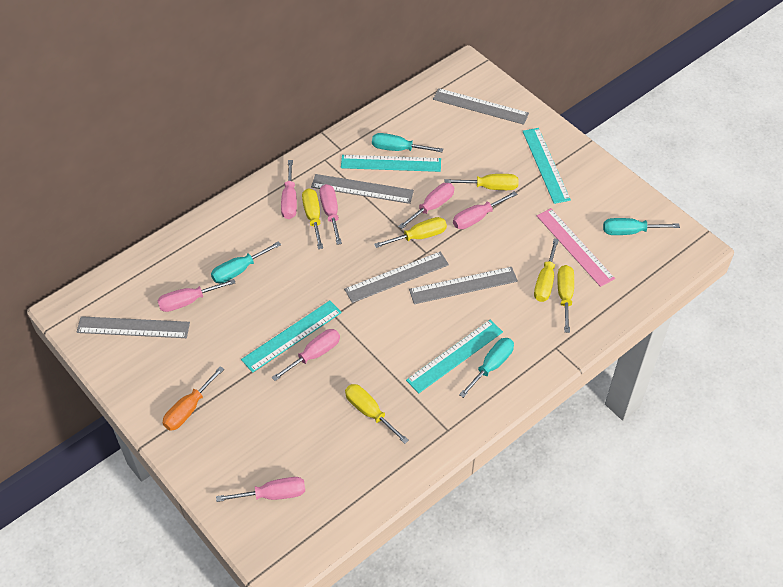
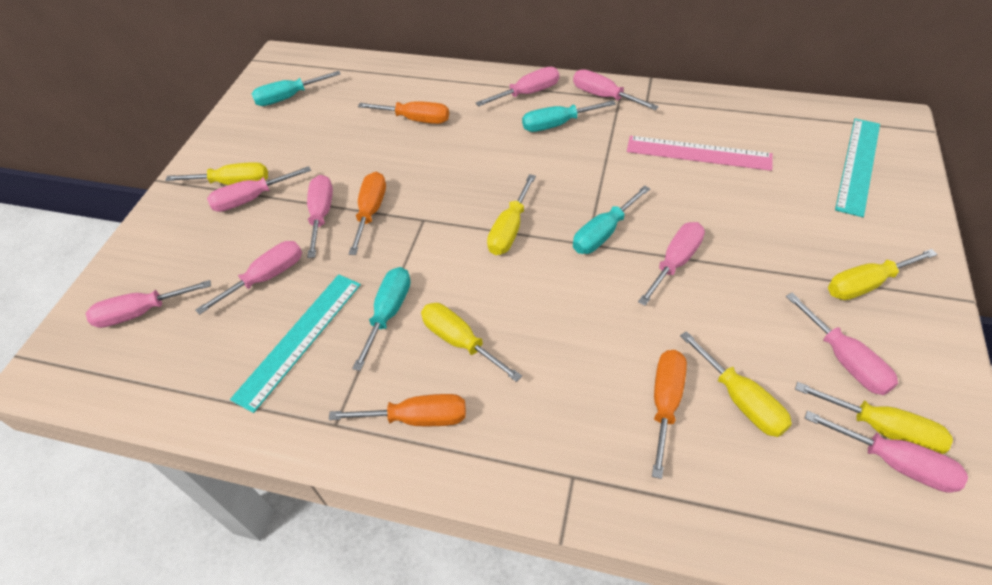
grey ruler: 5 -> 0
orange screwdriver: 1 -> 4
pink screwdriver: 7 -> 9
turquoise ruler: 4 -> 2

